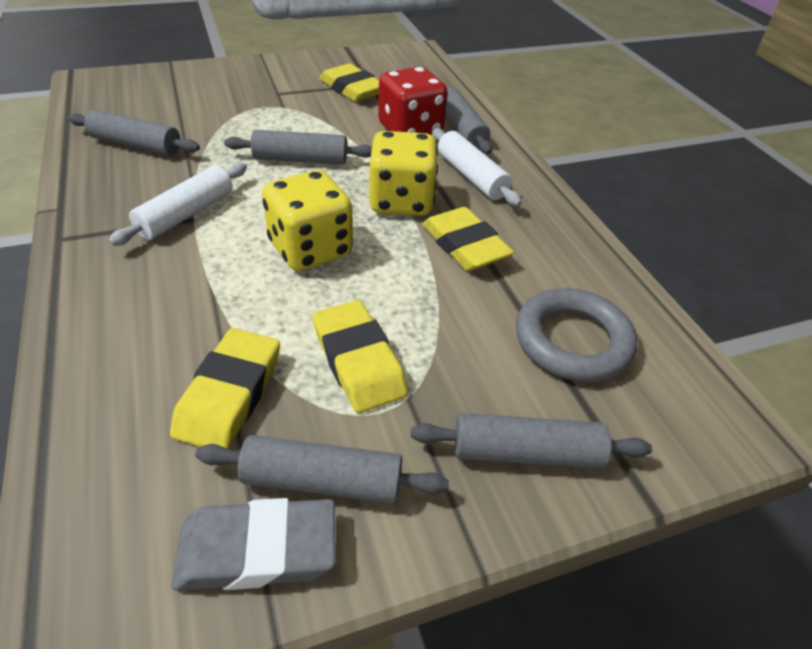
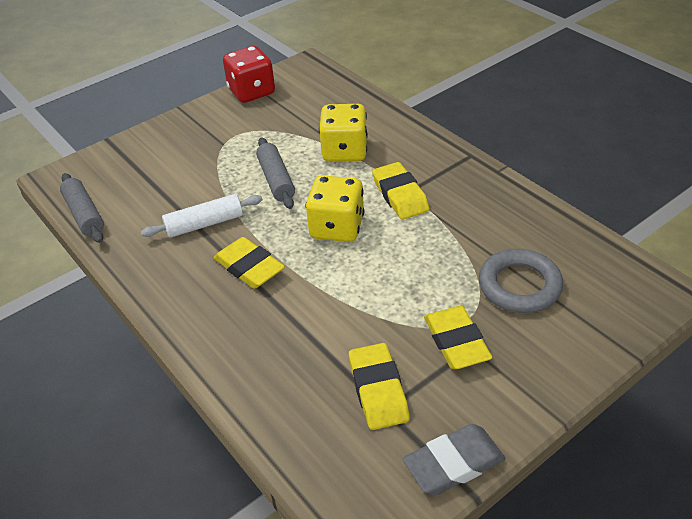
grey rolling pin: 5 -> 2
white rolling pin: 2 -> 1

